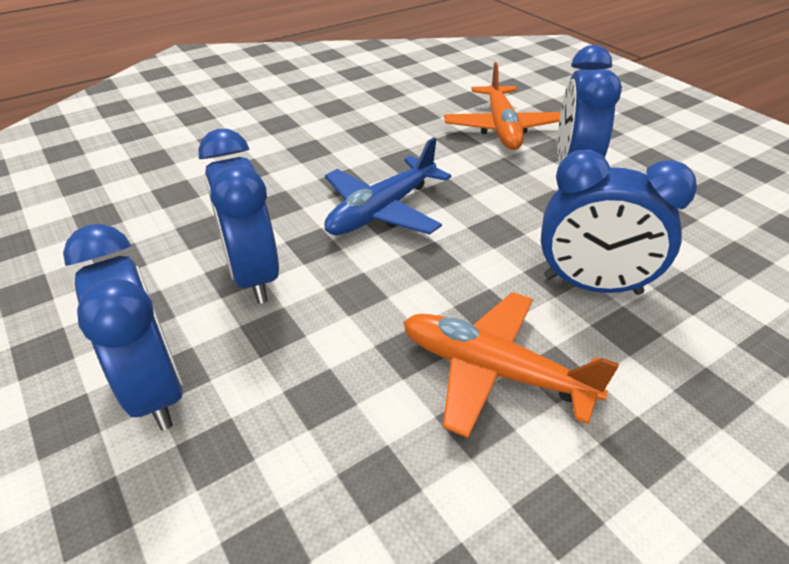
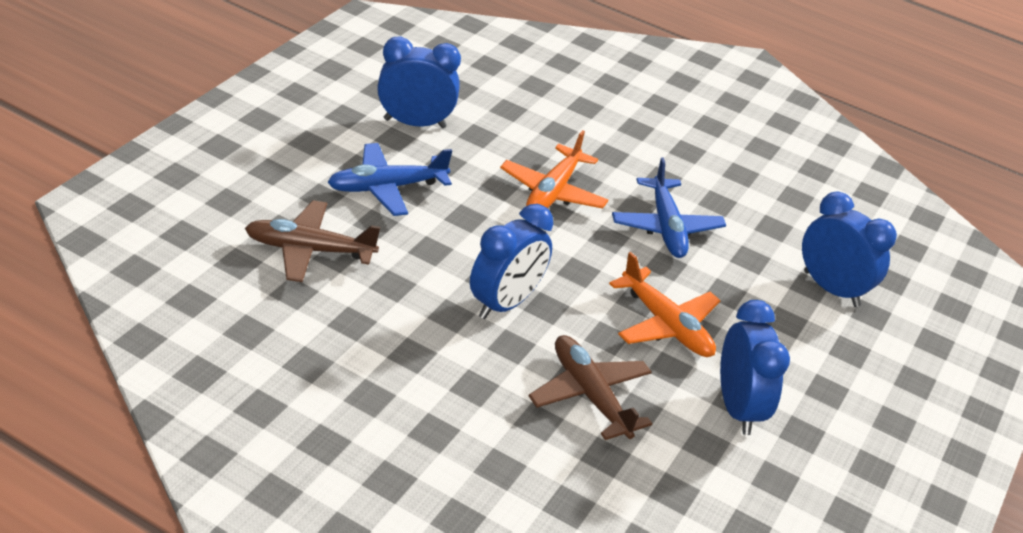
blue plane: 1 -> 2
brown plane: 0 -> 2

